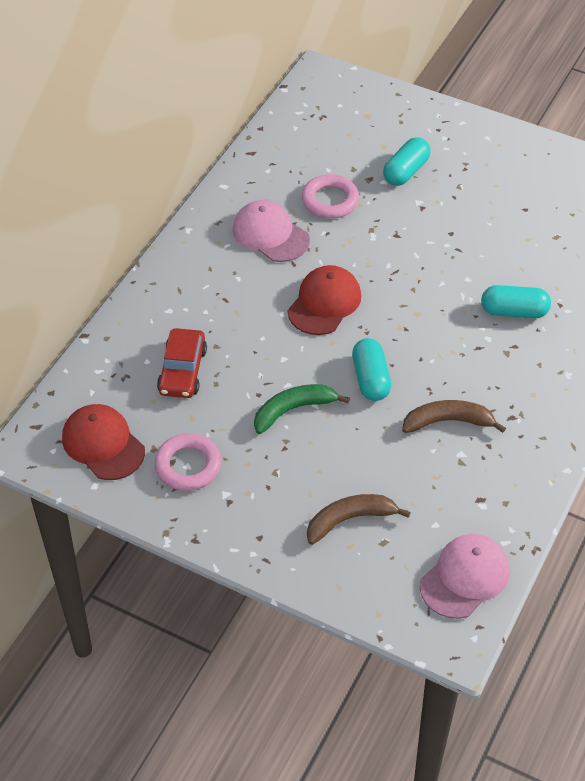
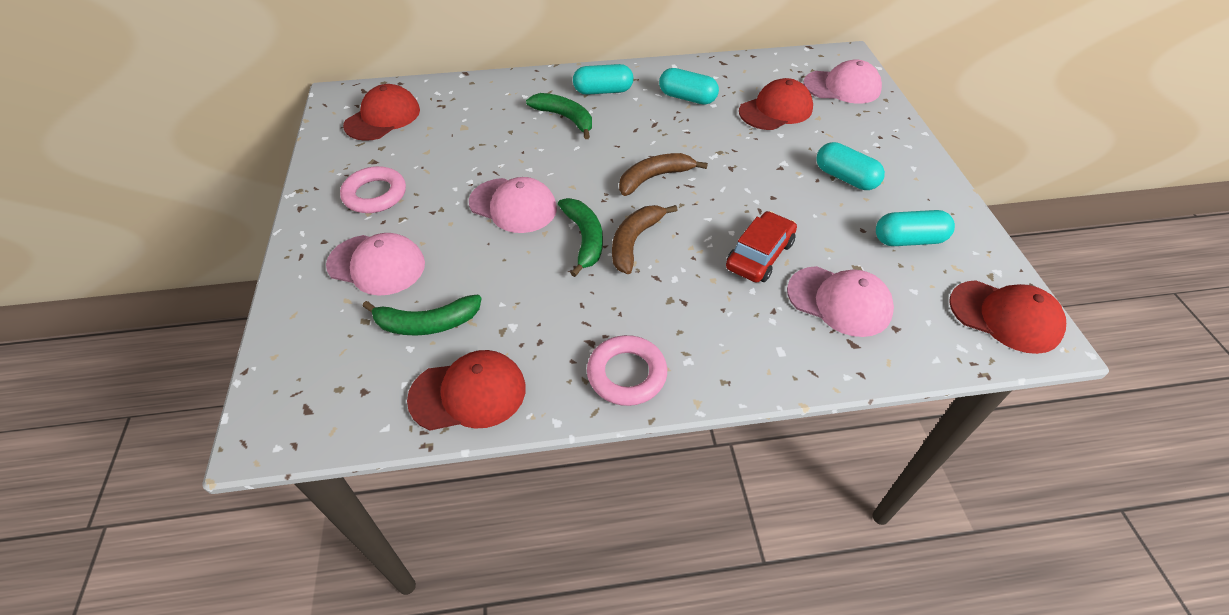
green banana: 1 -> 3
pink cap: 2 -> 4
red cap: 2 -> 4
turquoise capsule: 3 -> 4

